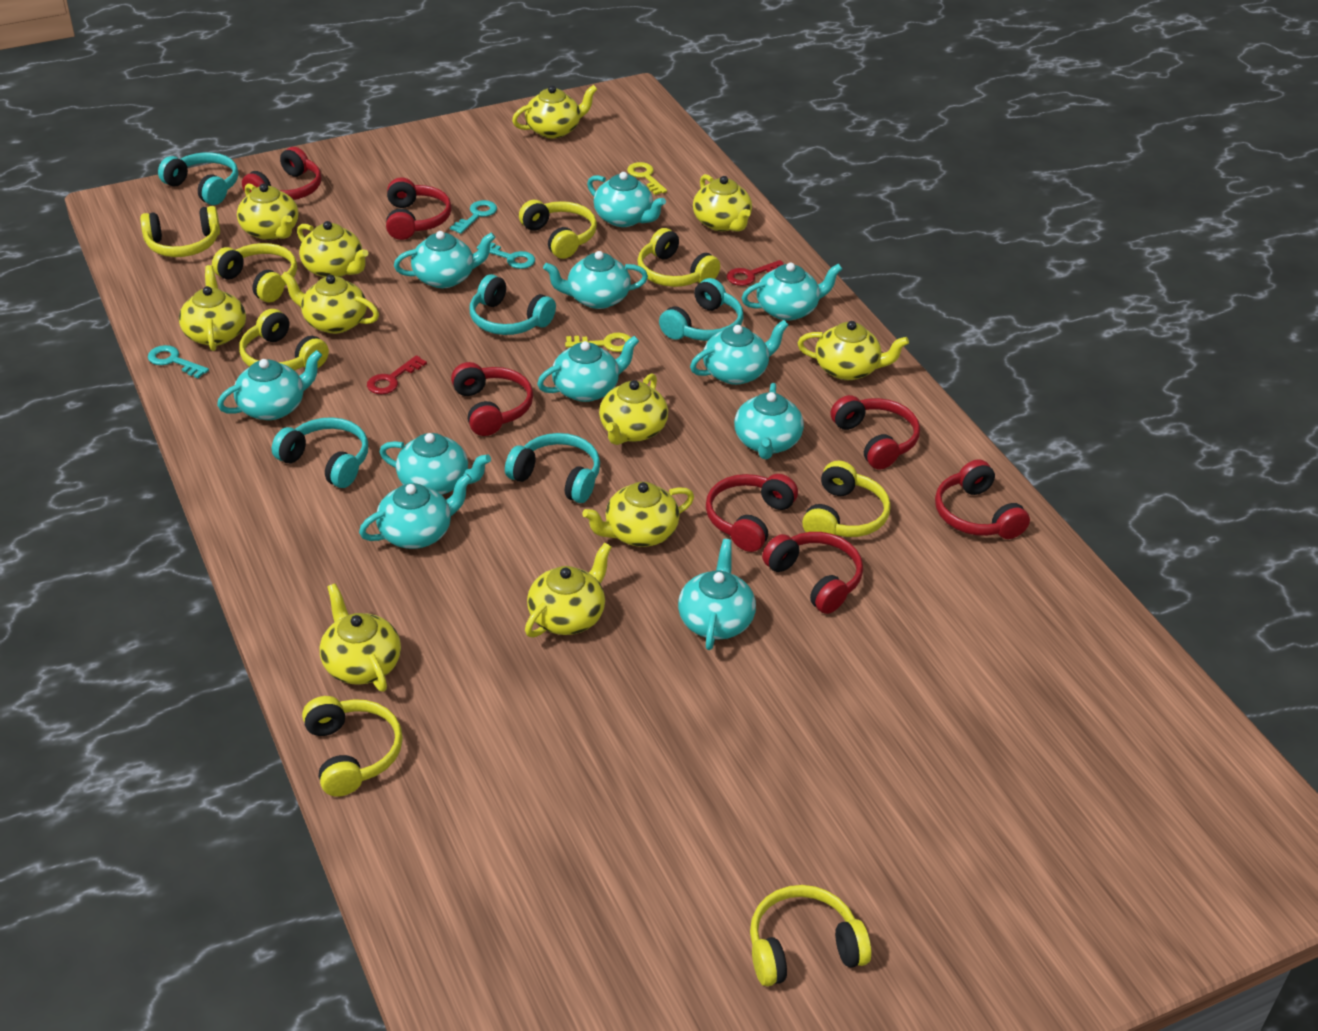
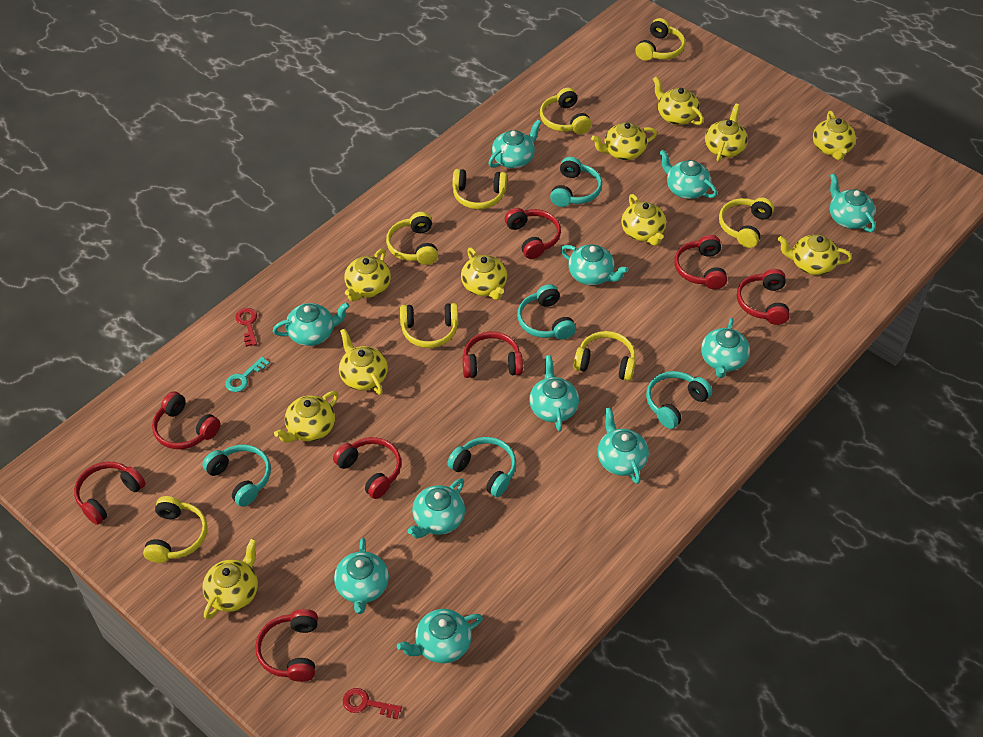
red headphones: 7 -> 8
turquoise key: 3 -> 1
yellow key: 2 -> 0

